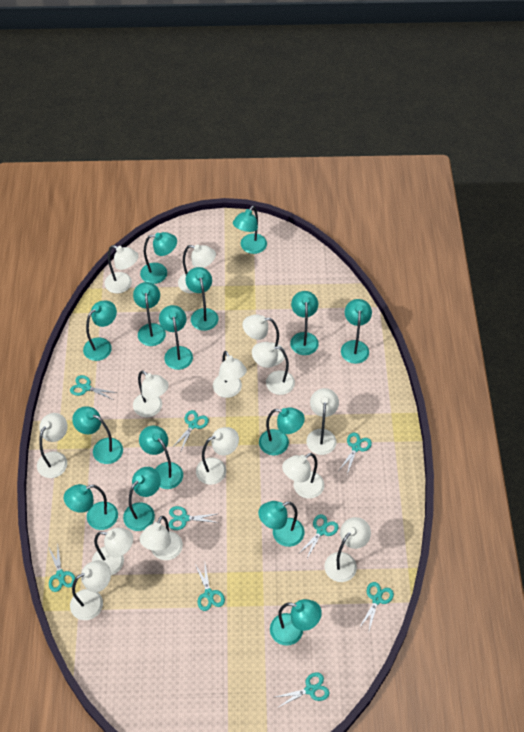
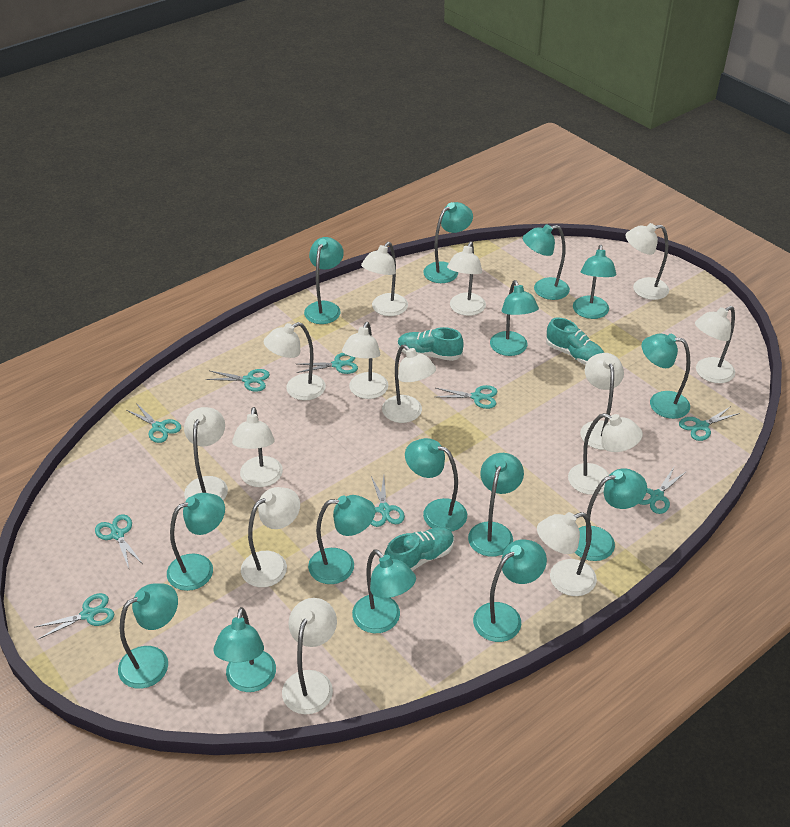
turquoise shoe: 0 -> 3

